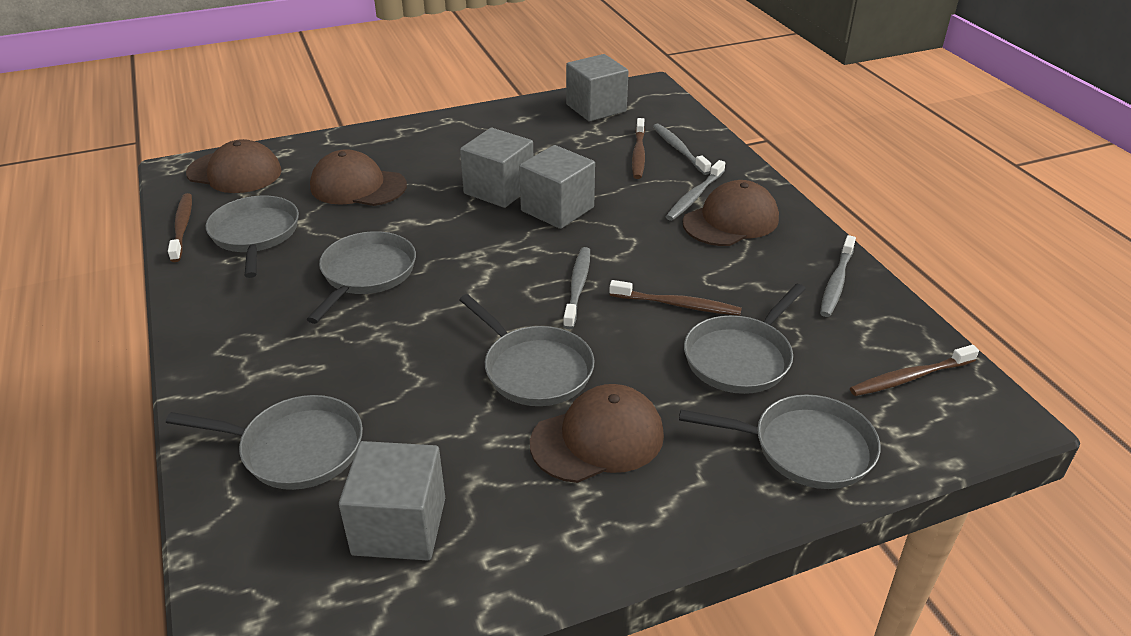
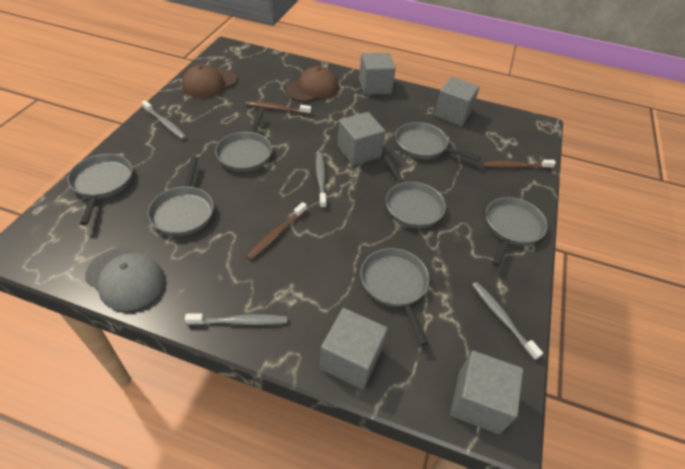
brown cap: 4 -> 2
brown toothbrush: 4 -> 3
grey cap: 0 -> 1
grey cube: 4 -> 5
grey pan: 6 -> 7

